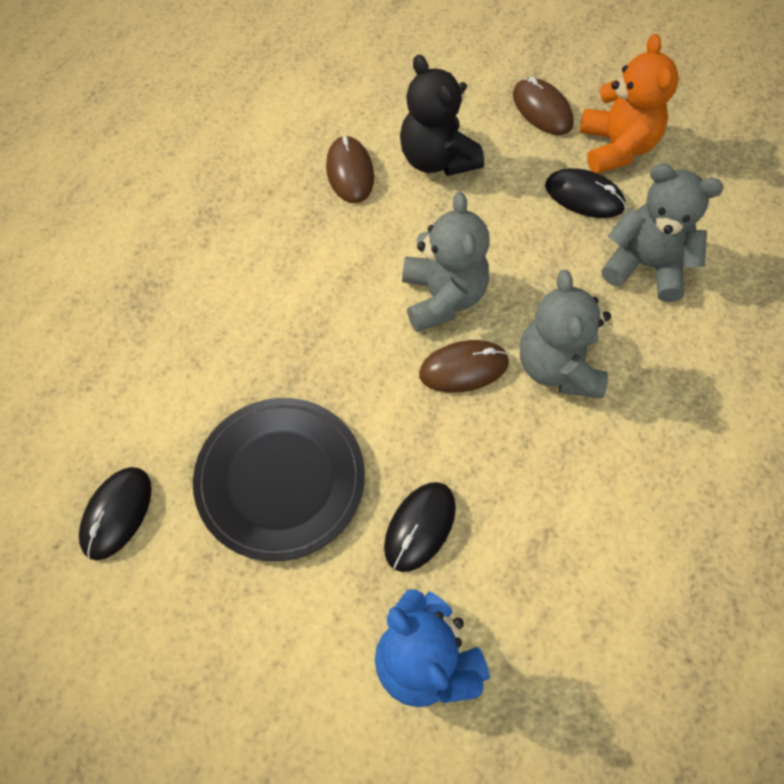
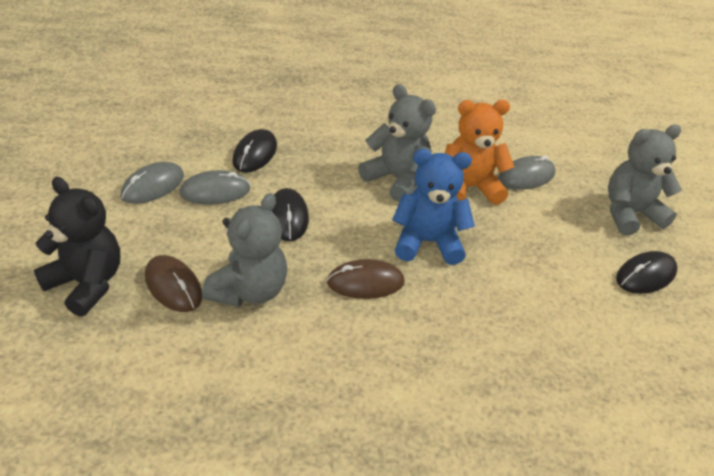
black plate: 1 -> 0
brown mouse: 3 -> 2
grey mouse: 0 -> 3

